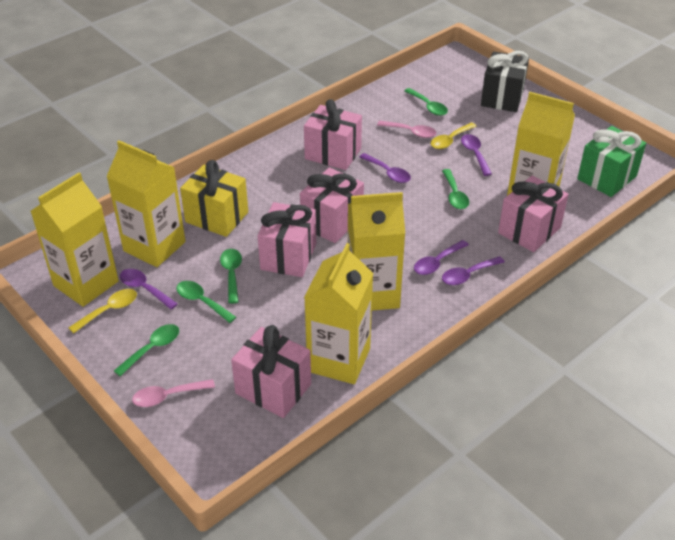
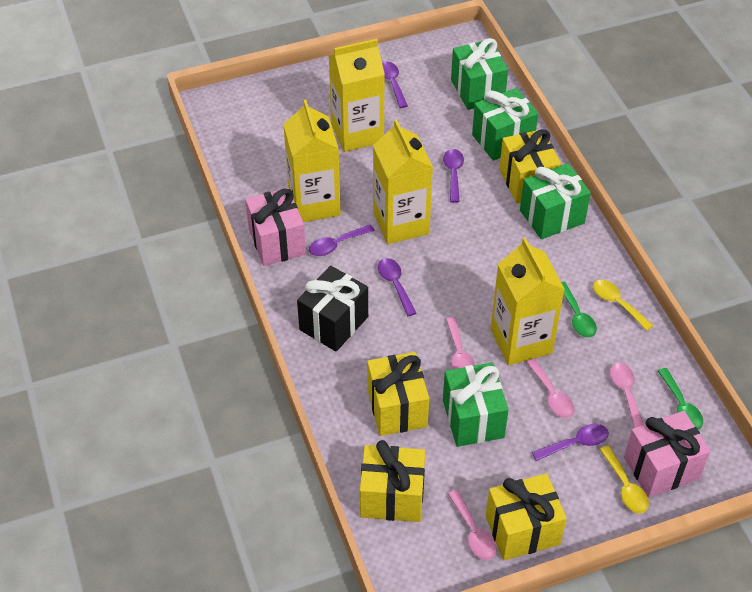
green gift: 1 -> 4
green spoon: 5 -> 2
pink gift: 5 -> 2
pink spoon: 2 -> 4
yellow carton: 5 -> 4
yellow gift: 1 -> 4

